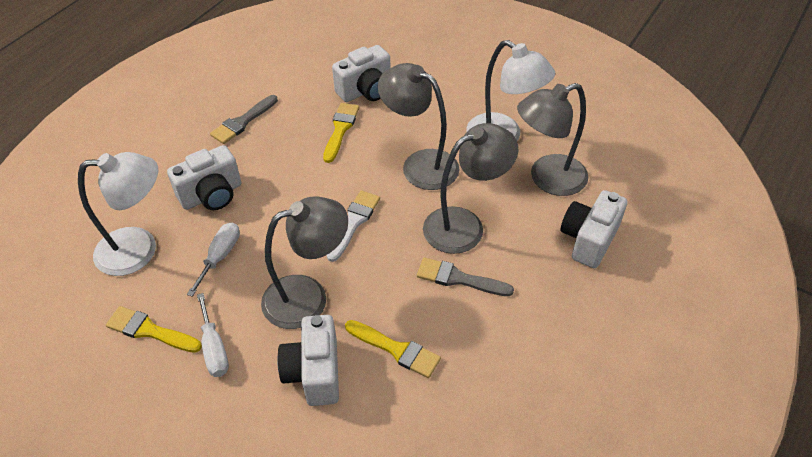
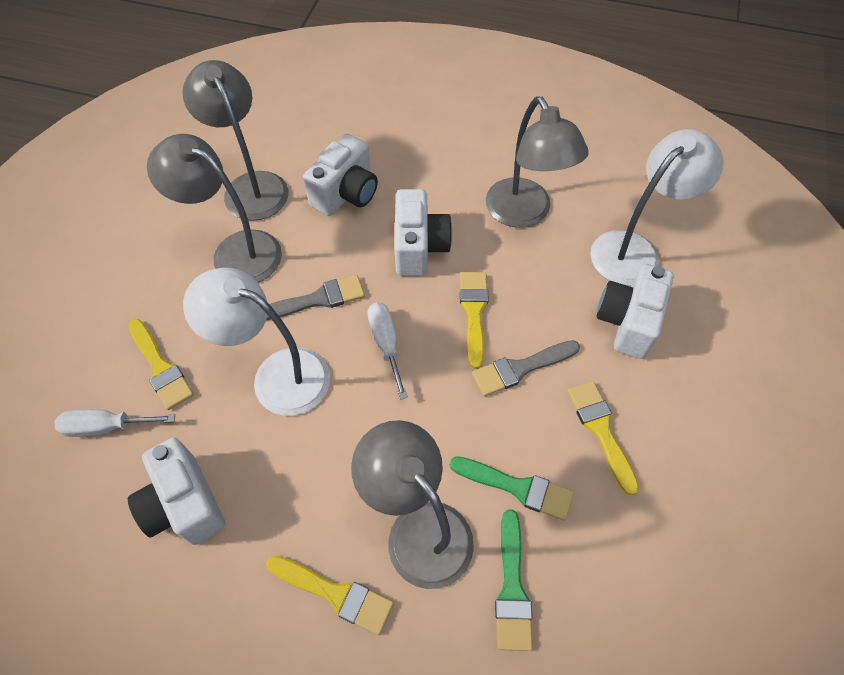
green brush: 0 -> 2
white brush: 1 -> 0
yellow brush: 3 -> 4

